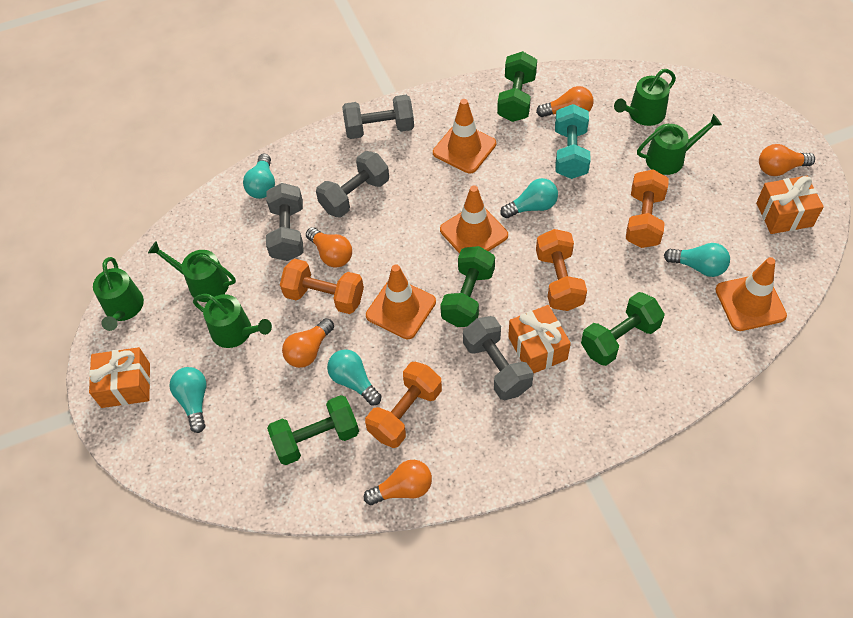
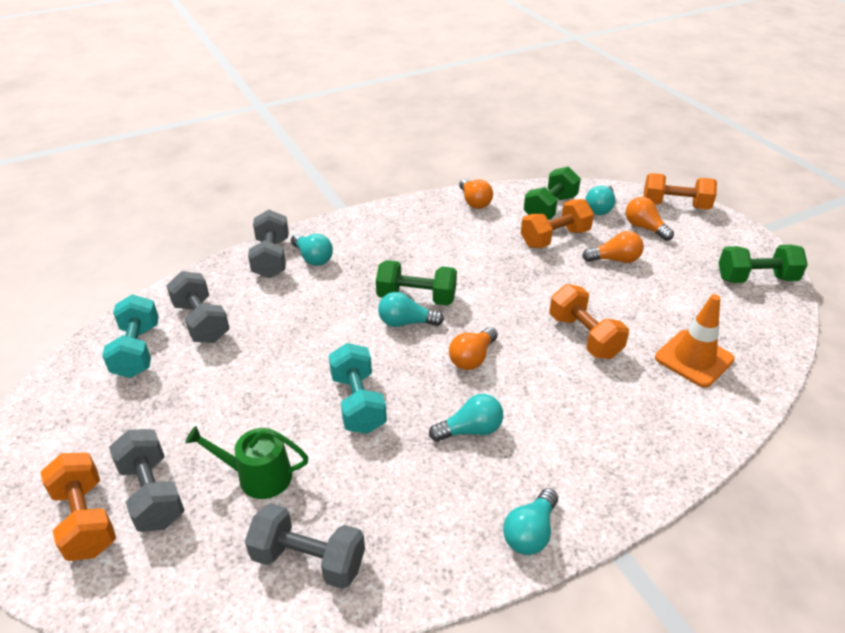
green dumbbell: 4 -> 3
green watering can: 5 -> 1
orange gift: 3 -> 0
orange light bulb: 5 -> 4
orange traffic cone: 4 -> 1
turquoise dumbbell: 1 -> 2

